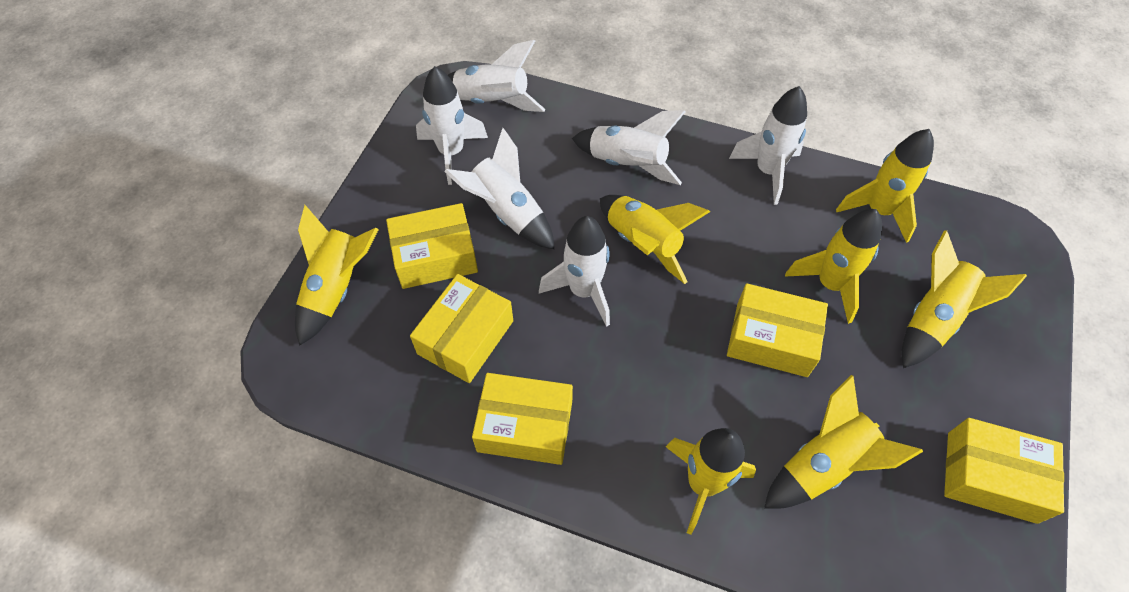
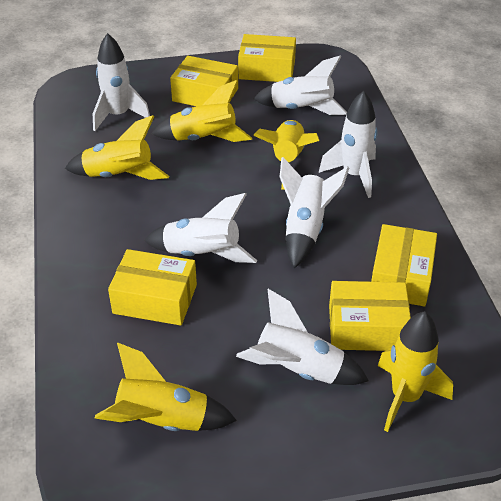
yellow rocket: 7 -> 5

